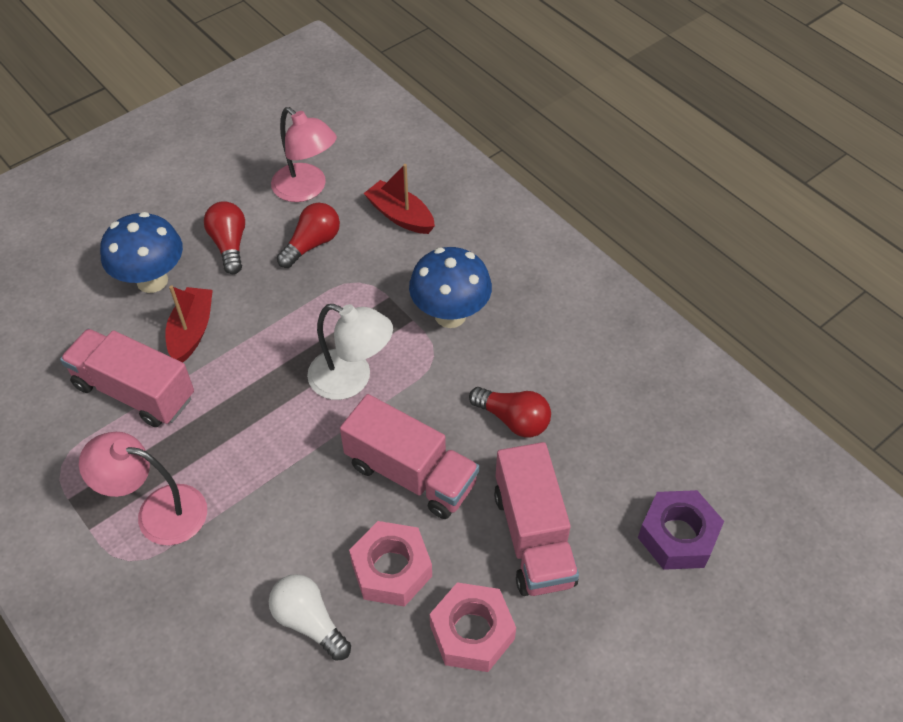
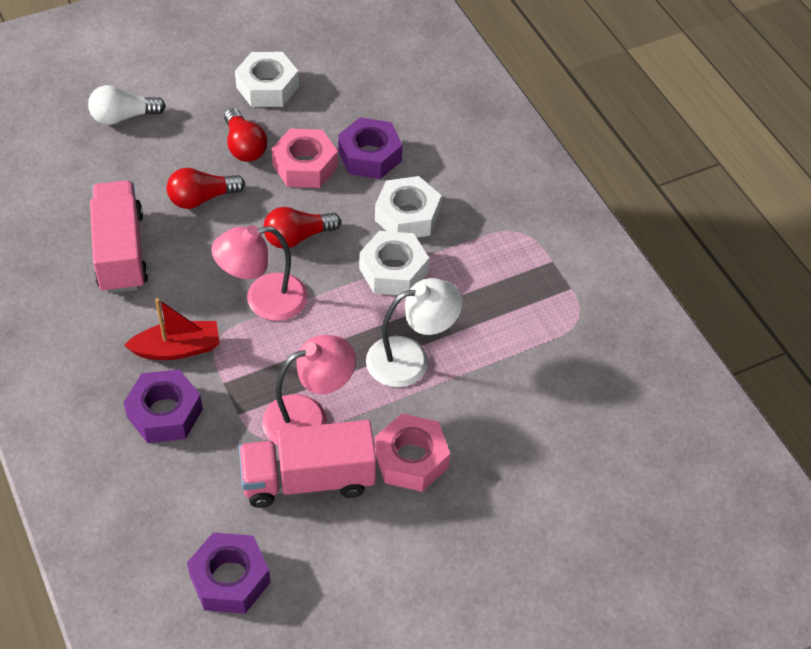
blue mushroom: 2 -> 0
pink truck: 3 -> 2
purple nut: 1 -> 3
red boat: 2 -> 1
white nut: 0 -> 3

